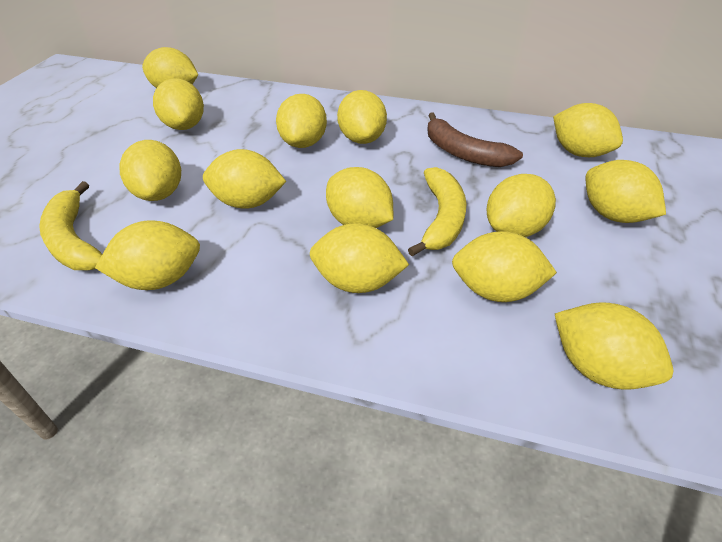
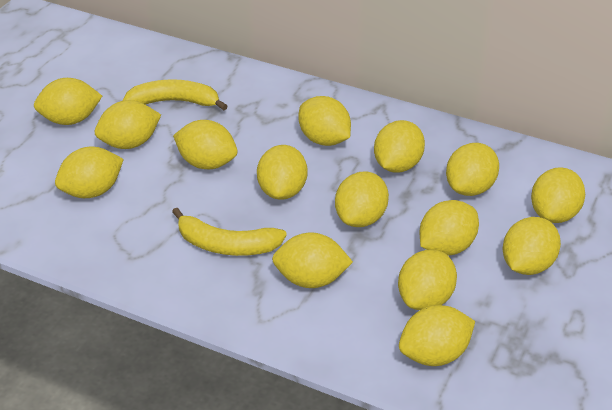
brown banana: 1 -> 0
yellow lemon: 14 -> 15

